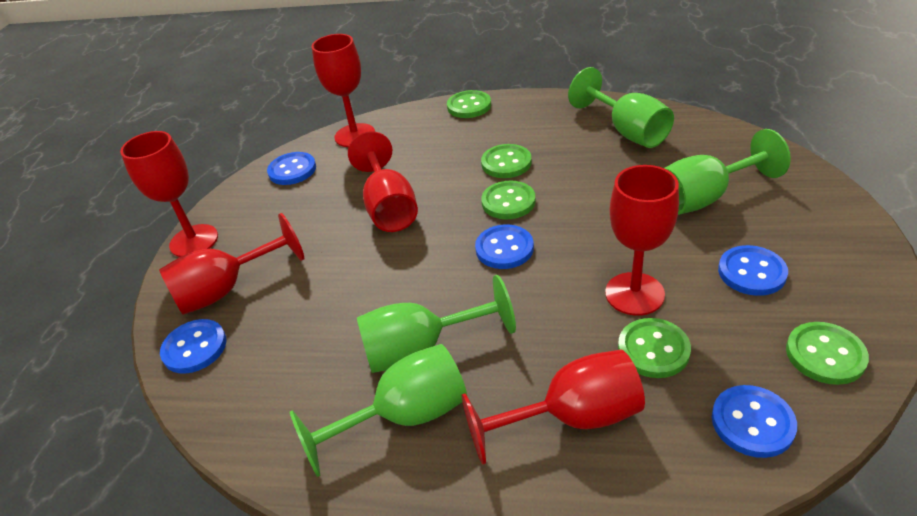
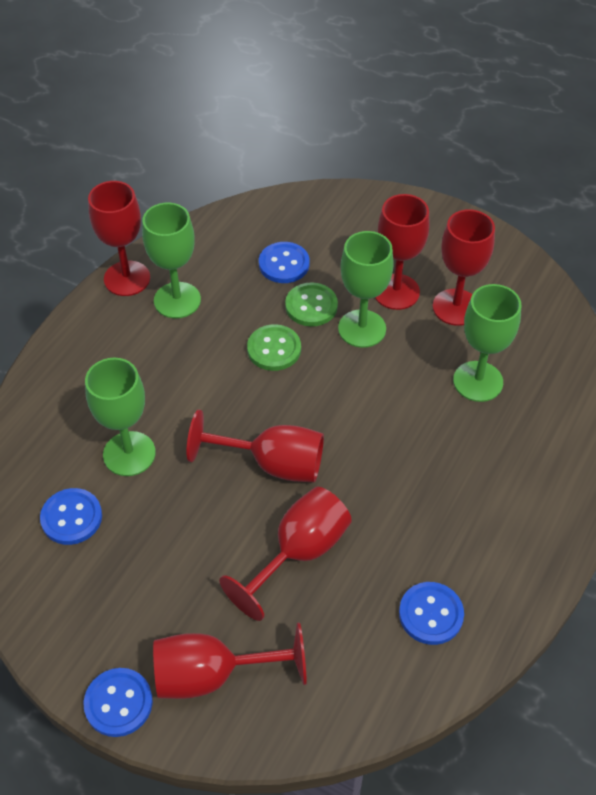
blue button: 5 -> 4
green button: 5 -> 2

